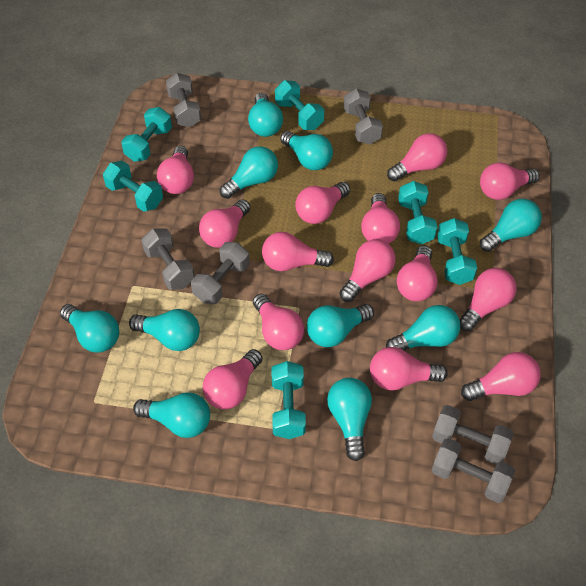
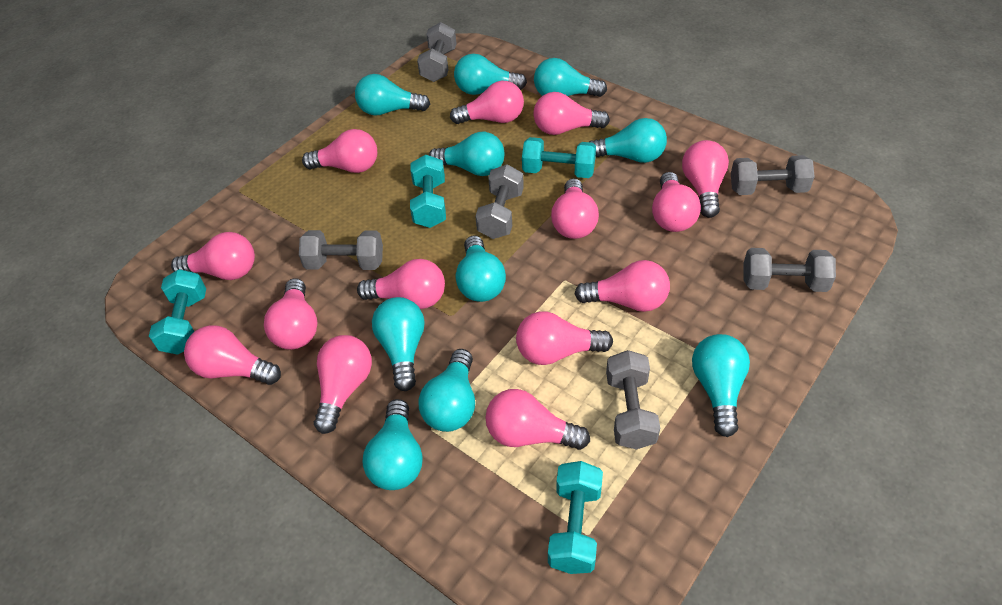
turquoise dumbbell: 6 -> 4

